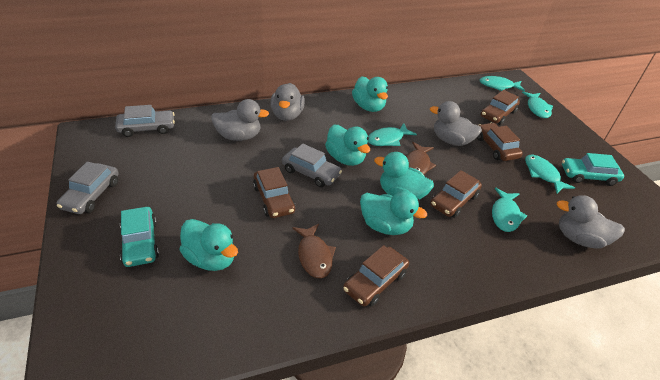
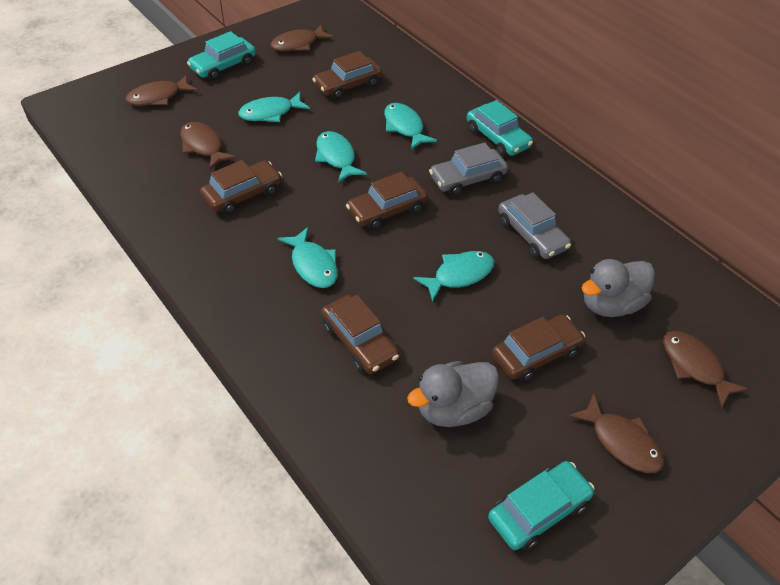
brown fish: 2 -> 5
grey car: 3 -> 2
grey duck: 4 -> 2
turquoise car: 2 -> 3
turquoise duck: 5 -> 0

